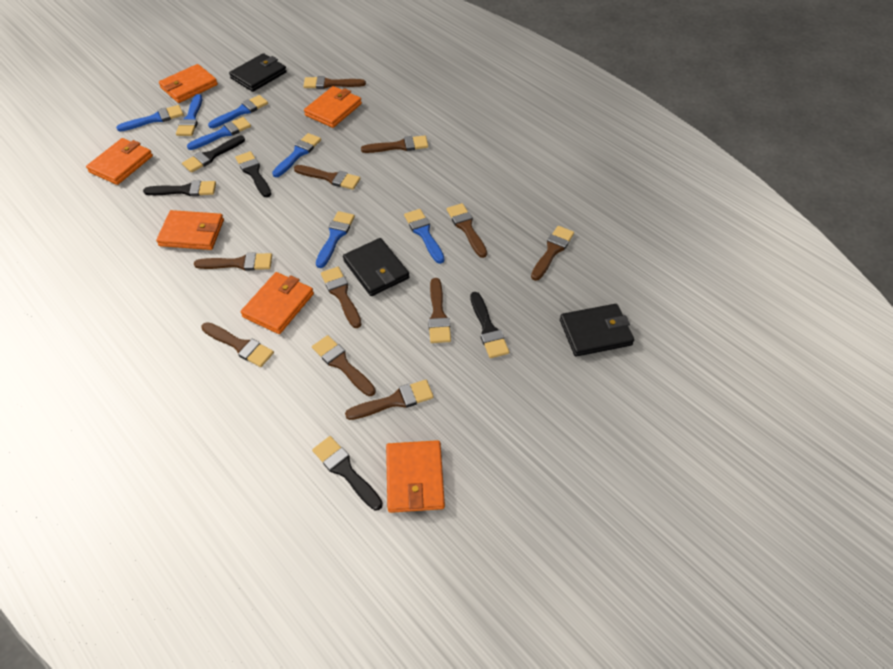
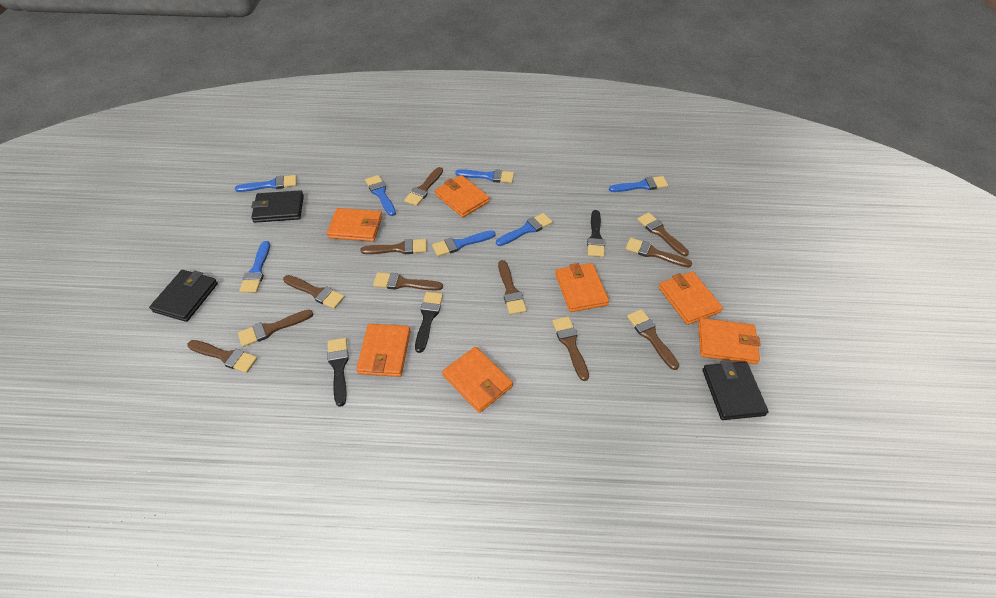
black brush: 5 -> 3
orange wallet: 6 -> 7

